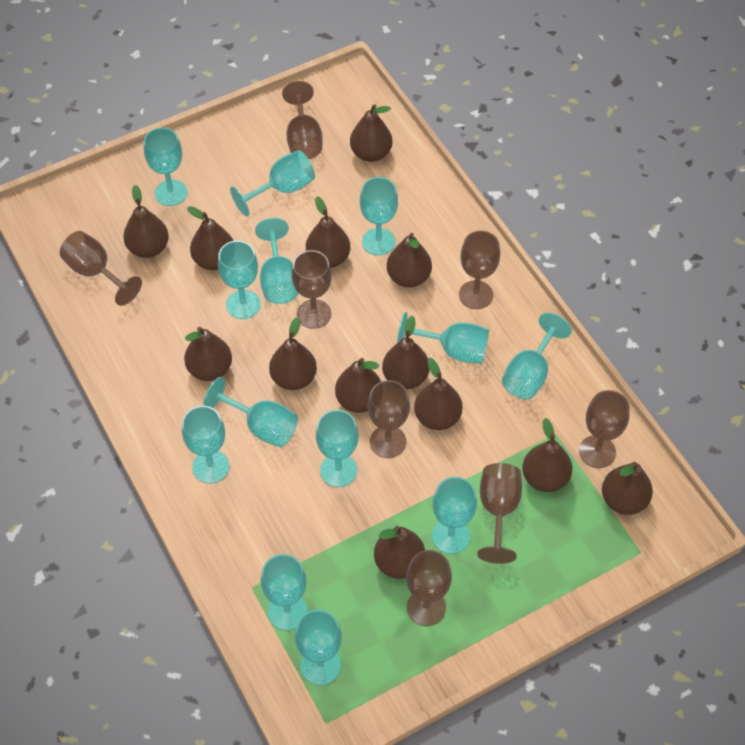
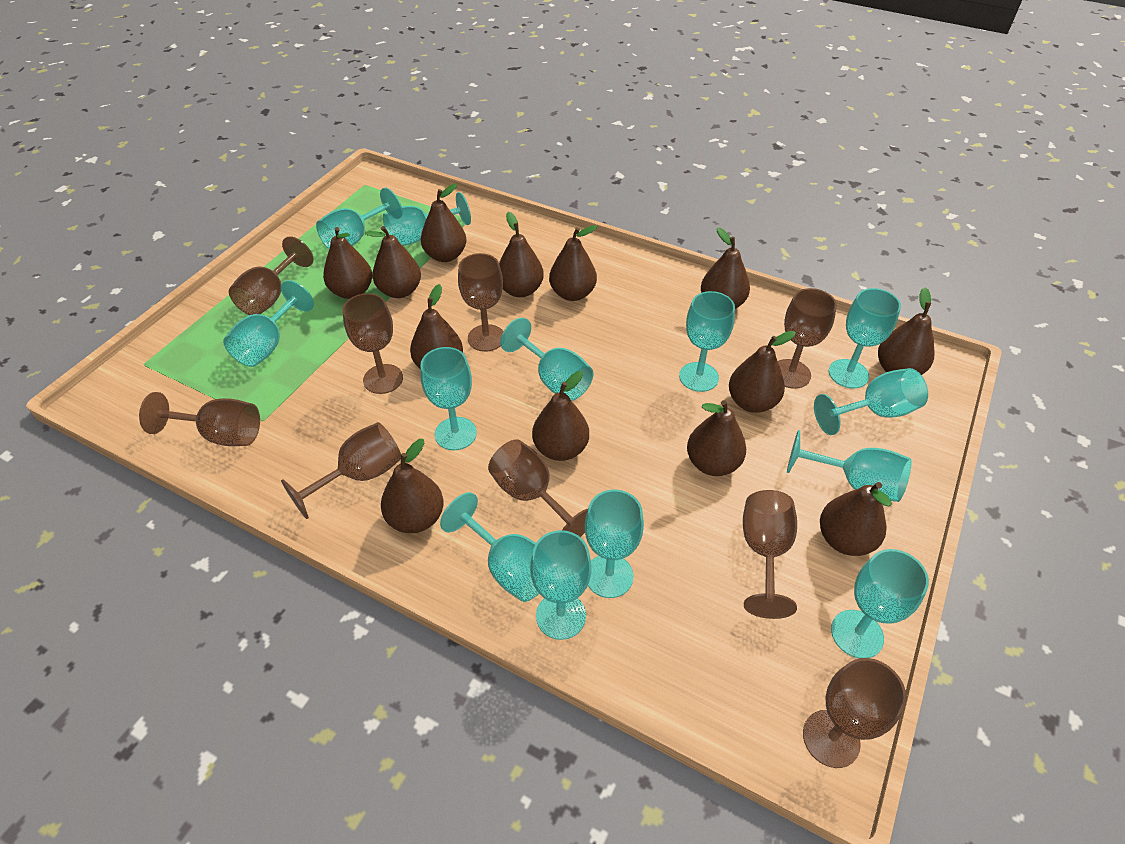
brown goblet: 8 -> 9

